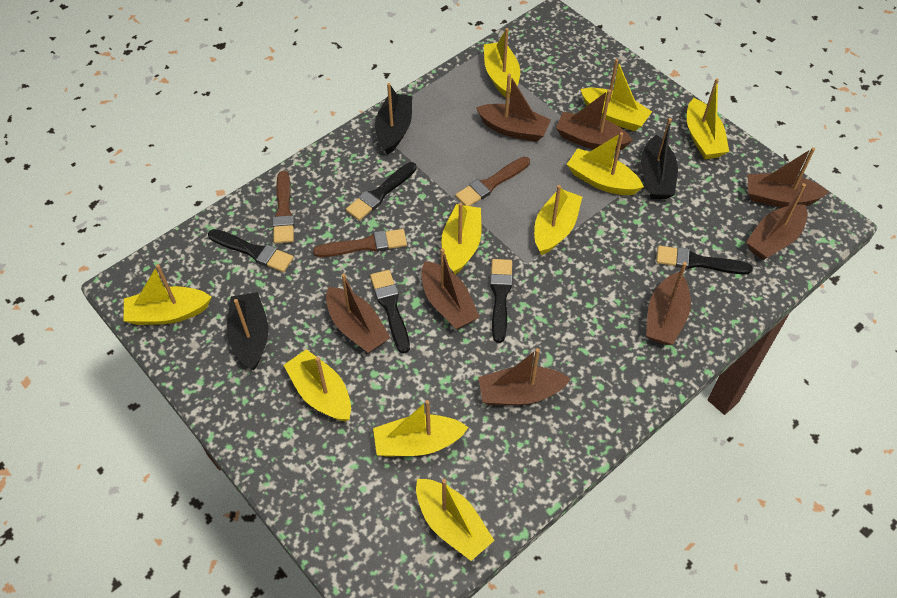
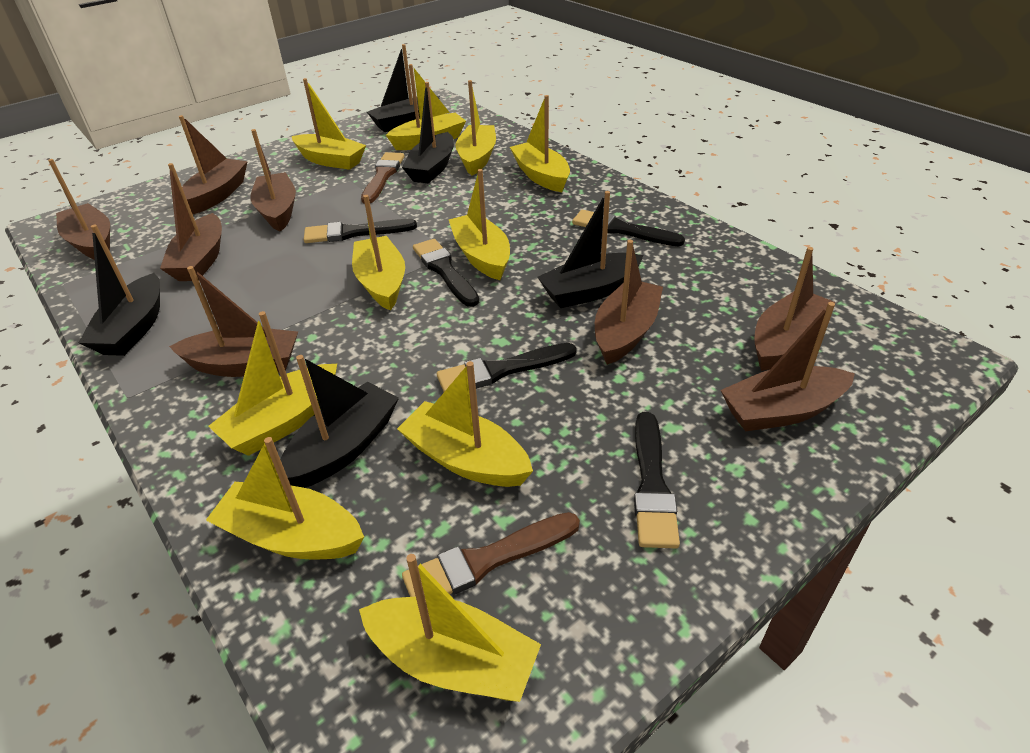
black boat: 3 -> 5
brown brush: 3 -> 2

